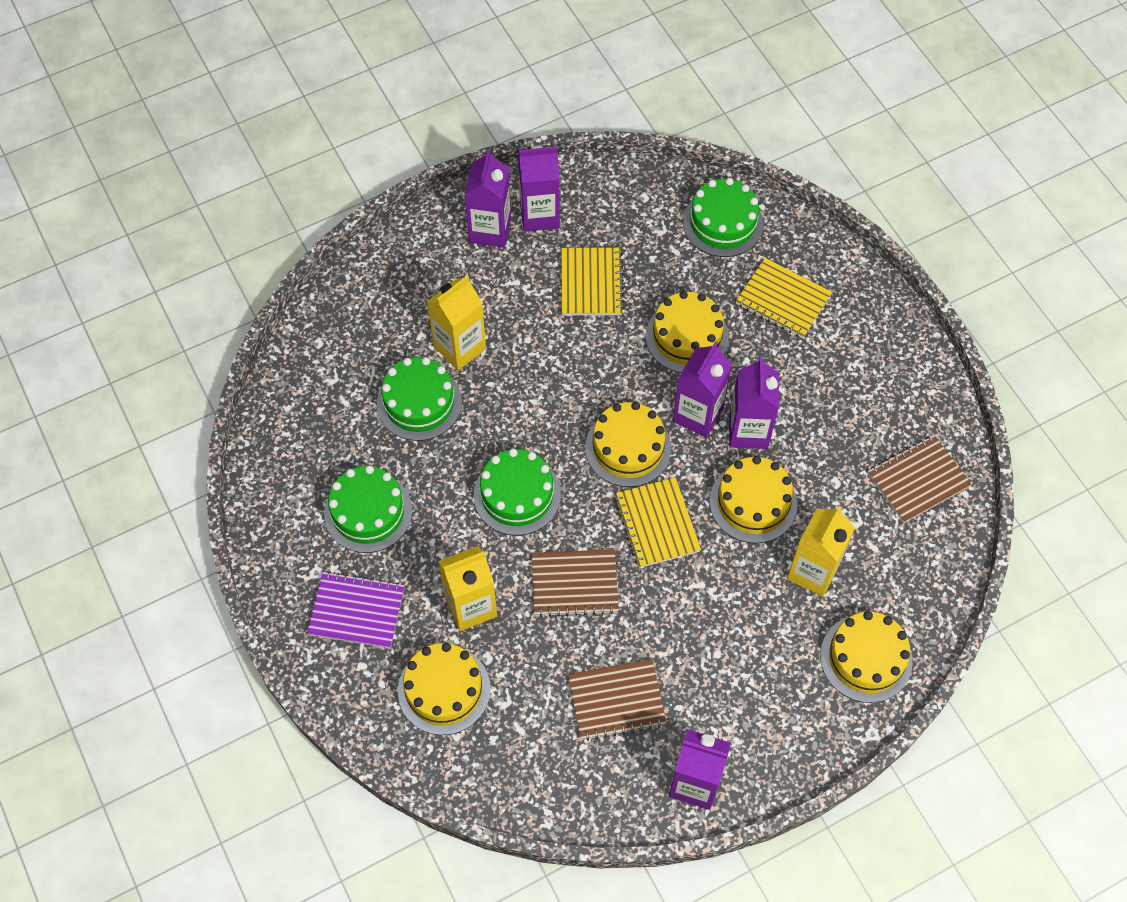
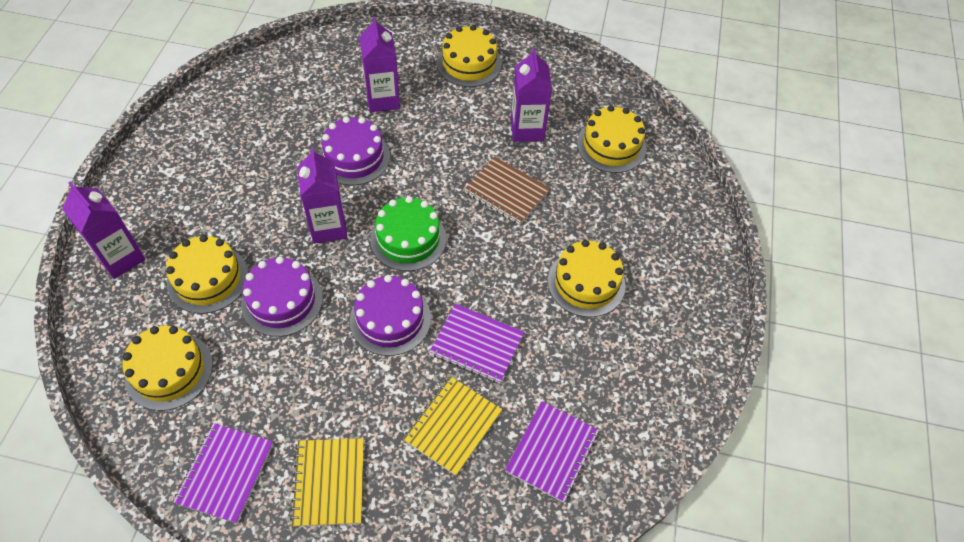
brown notebook: 3 -> 1
green cake: 4 -> 1
purple cake: 0 -> 3
purple carton: 5 -> 4
purple notebook: 1 -> 3
yellow carton: 3 -> 0
yellow notebook: 3 -> 2

